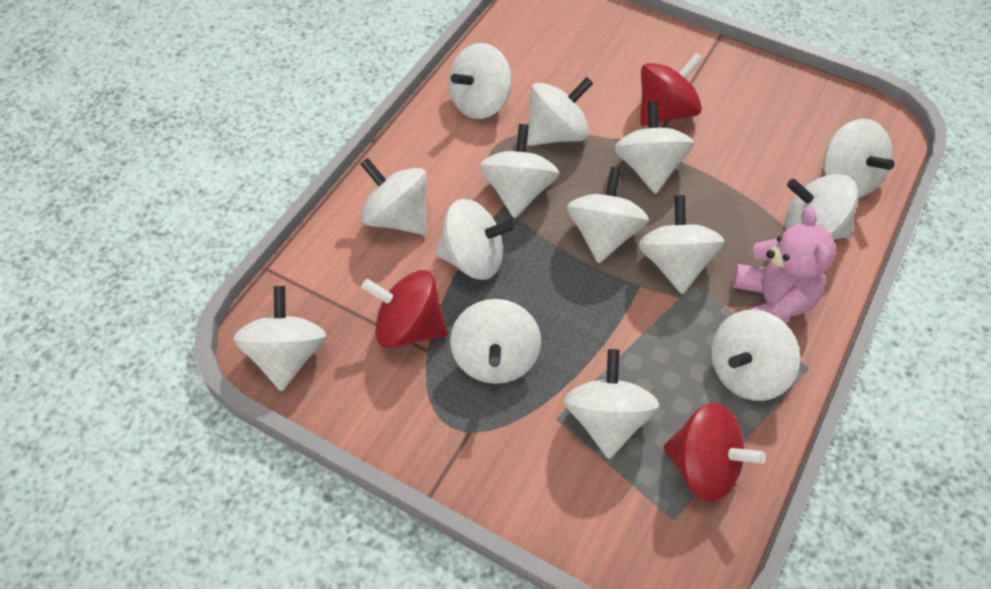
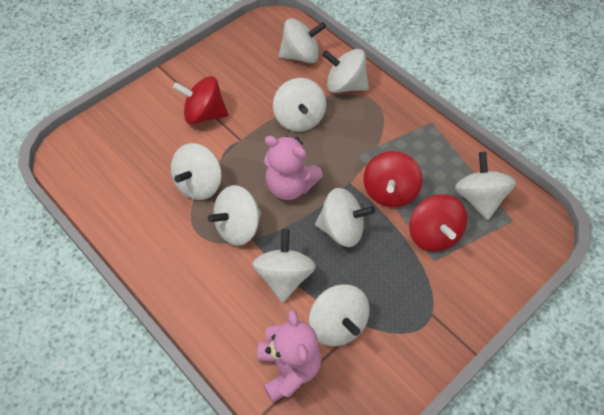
pink teddy bear: 1 -> 2
white spinning top: 14 -> 9

